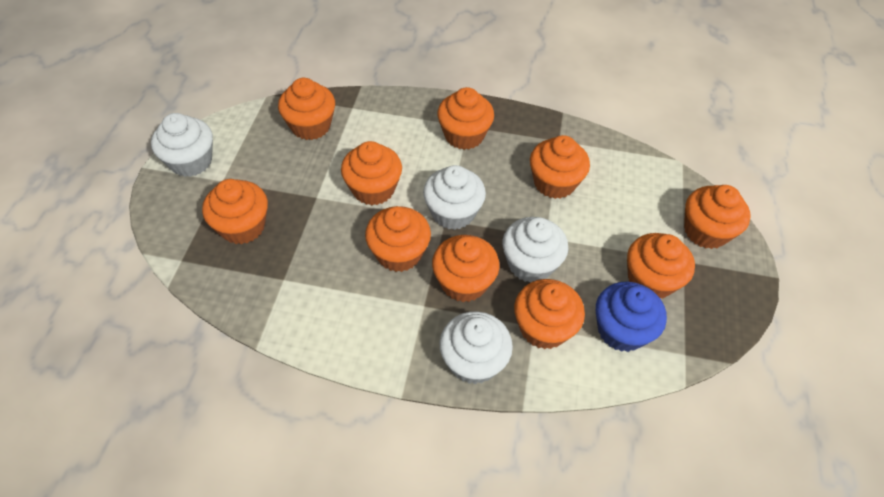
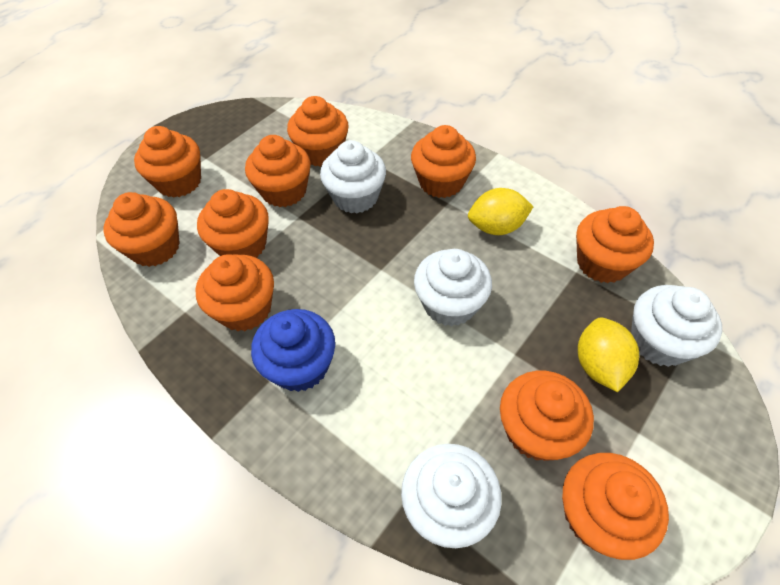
yellow lemon: 0 -> 2

